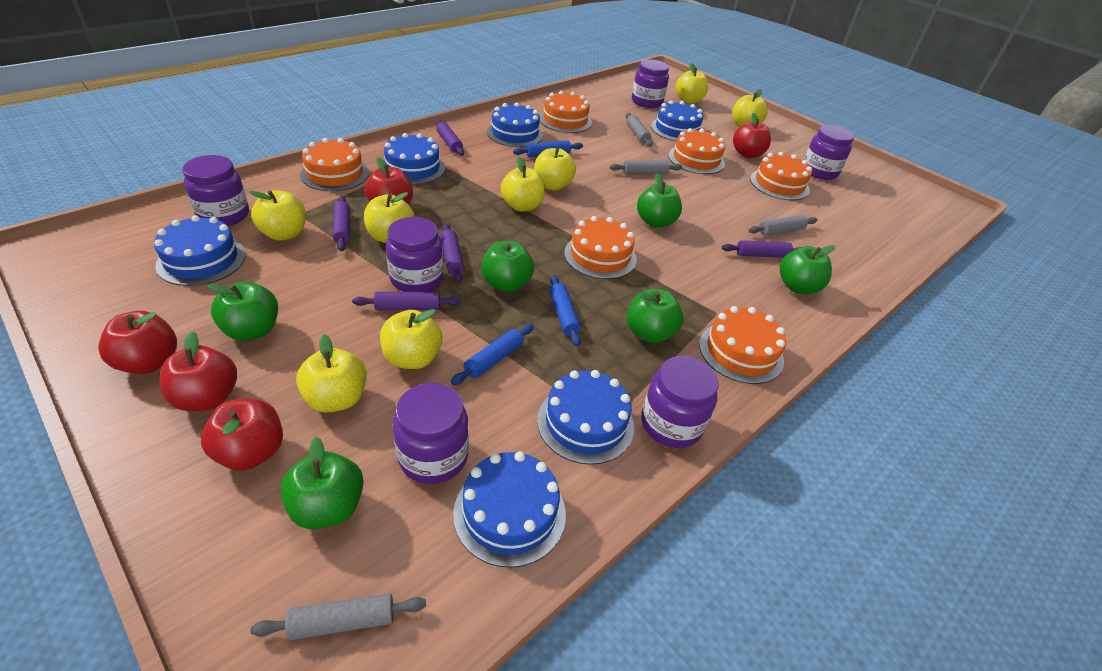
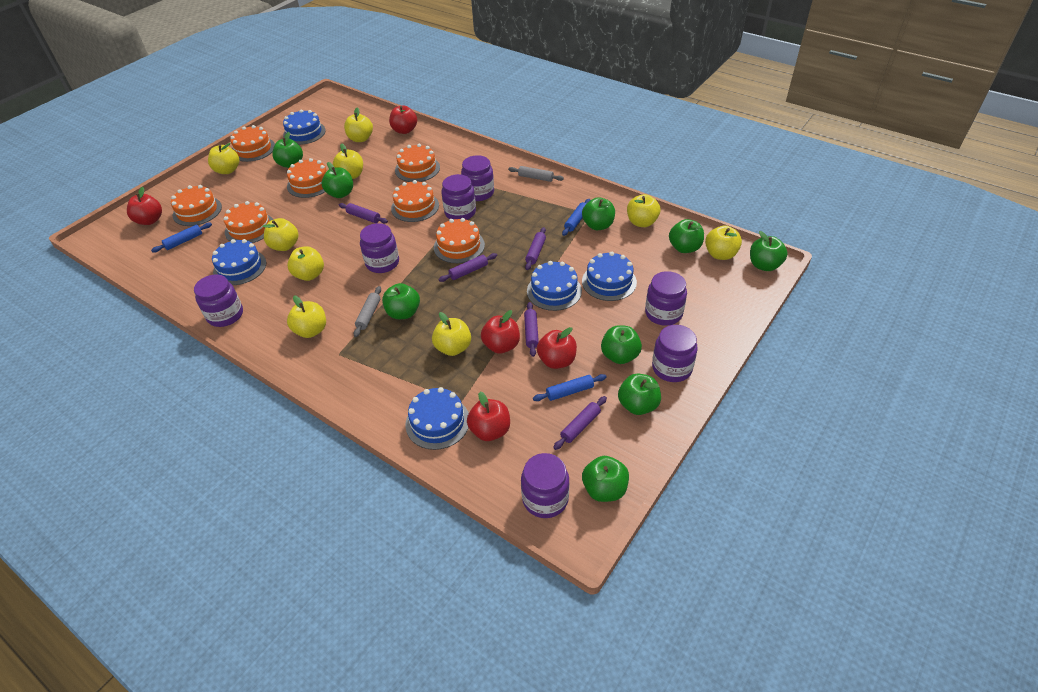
blue cake: 6 -> 5
green apple: 6 -> 9
grey rolling pin: 4 -> 2
orange cake: 6 -> 7
purple jar: 6 -> 7
yellow apple: 8 -> 9

